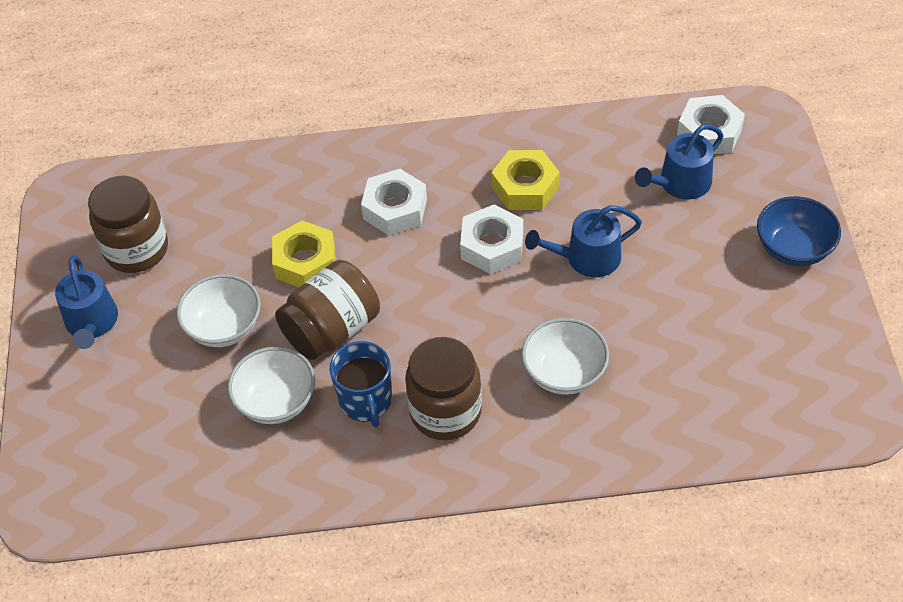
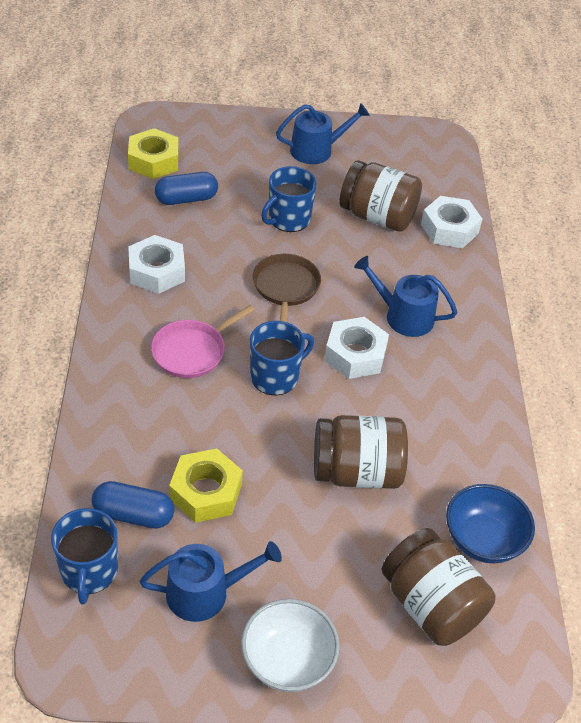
blue capsule: 0 -> 2
blue mug: 1 -> 3
brown pan: 0 -> 1
pink pan: 0 -> 1
white bowl: 3 -> 1

